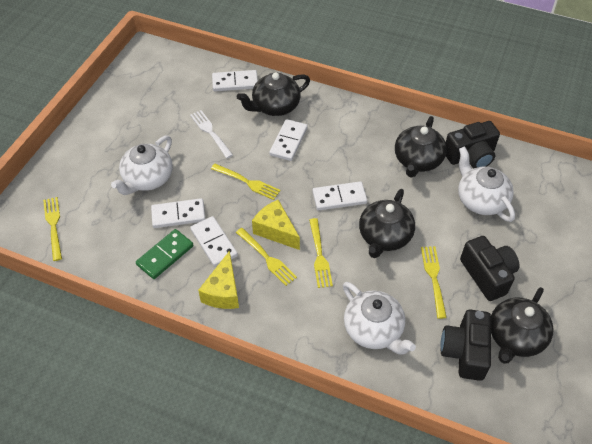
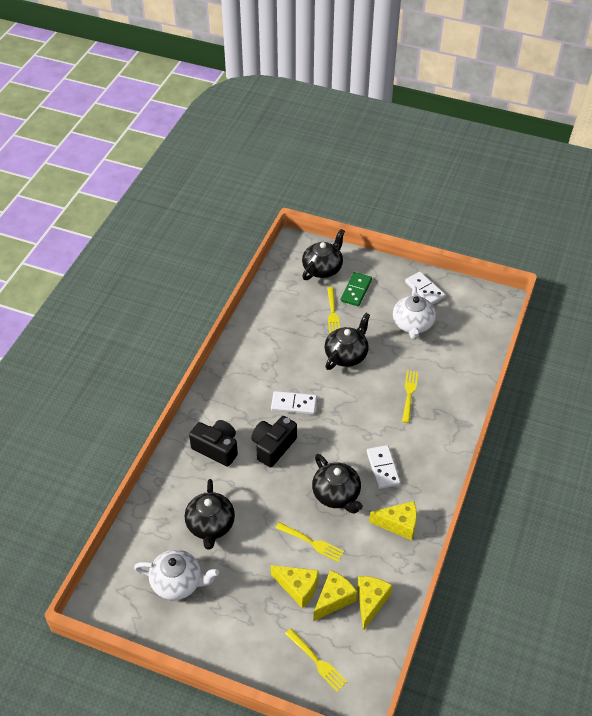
black camera: 3 -> 2
white domino: 5 -> 3
white fork: 1 -> 0
white teapot: 3 -> 2
yellow cheese: 2 -> 4
yellow fork: 5 -> 4

